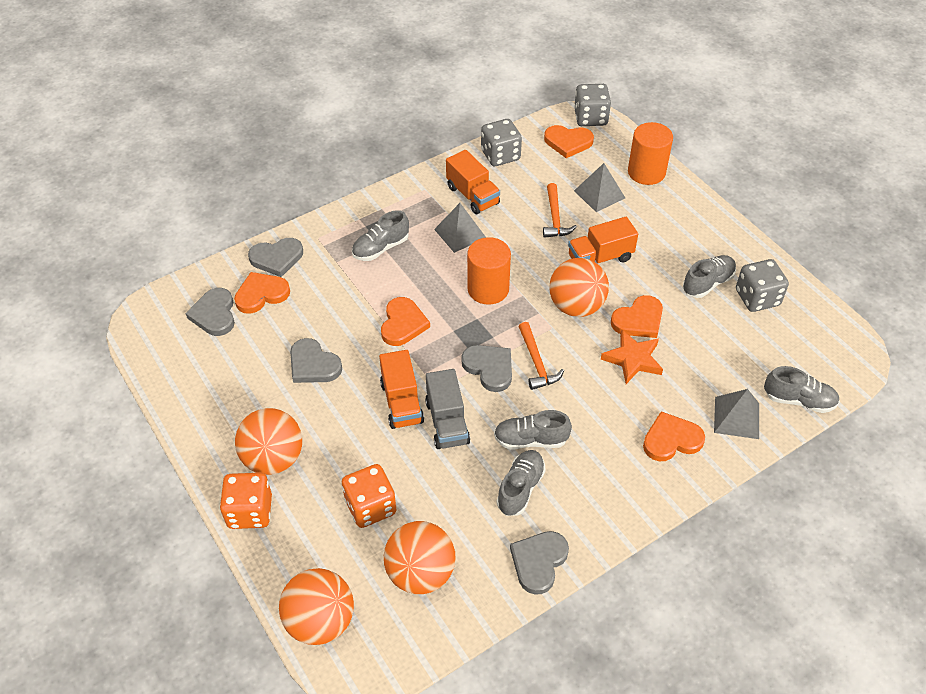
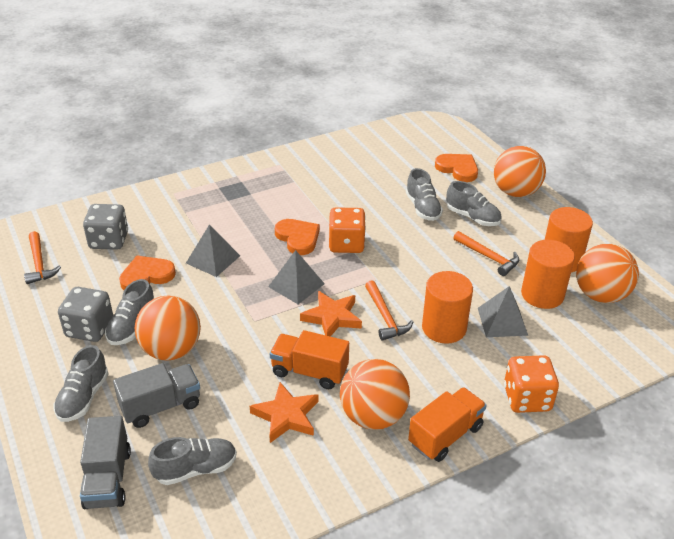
grey dice: 3 -> 2
grey heart: 5 -> 0
grey truck: 1 -> 2
orange cylinder: 2 -> 3
orange hammer: 2 -> 3
orange heart: 5 -> 3
orange star: 1 -> 2
orange truck: 3 -> 2

